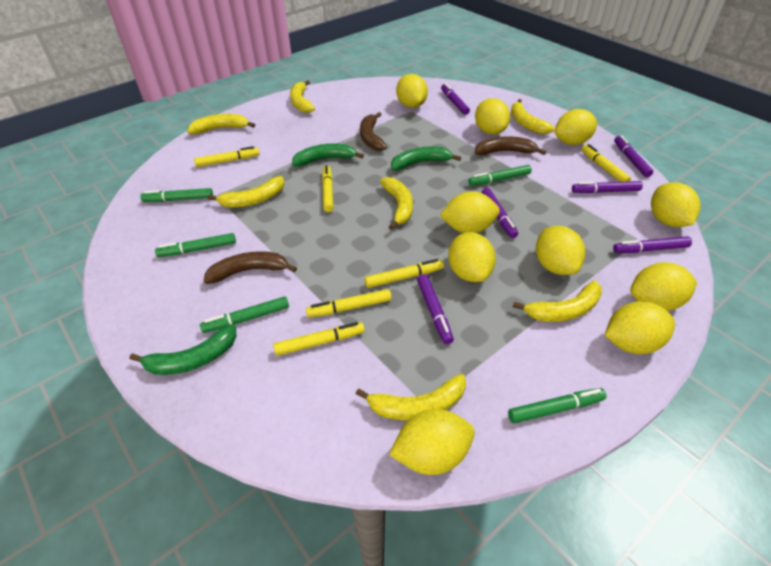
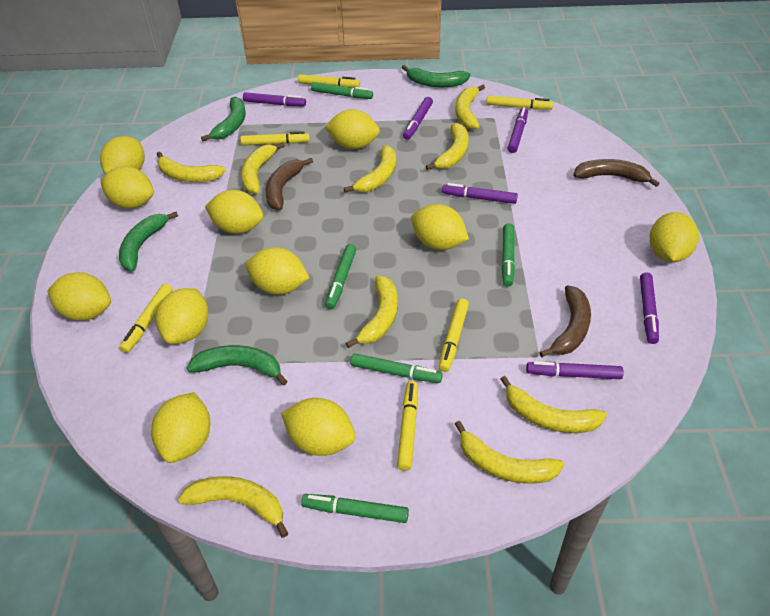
green banana: 3 -> 4
yellow banana: 7 -> 9
yellow lemon: 10 -> 11

